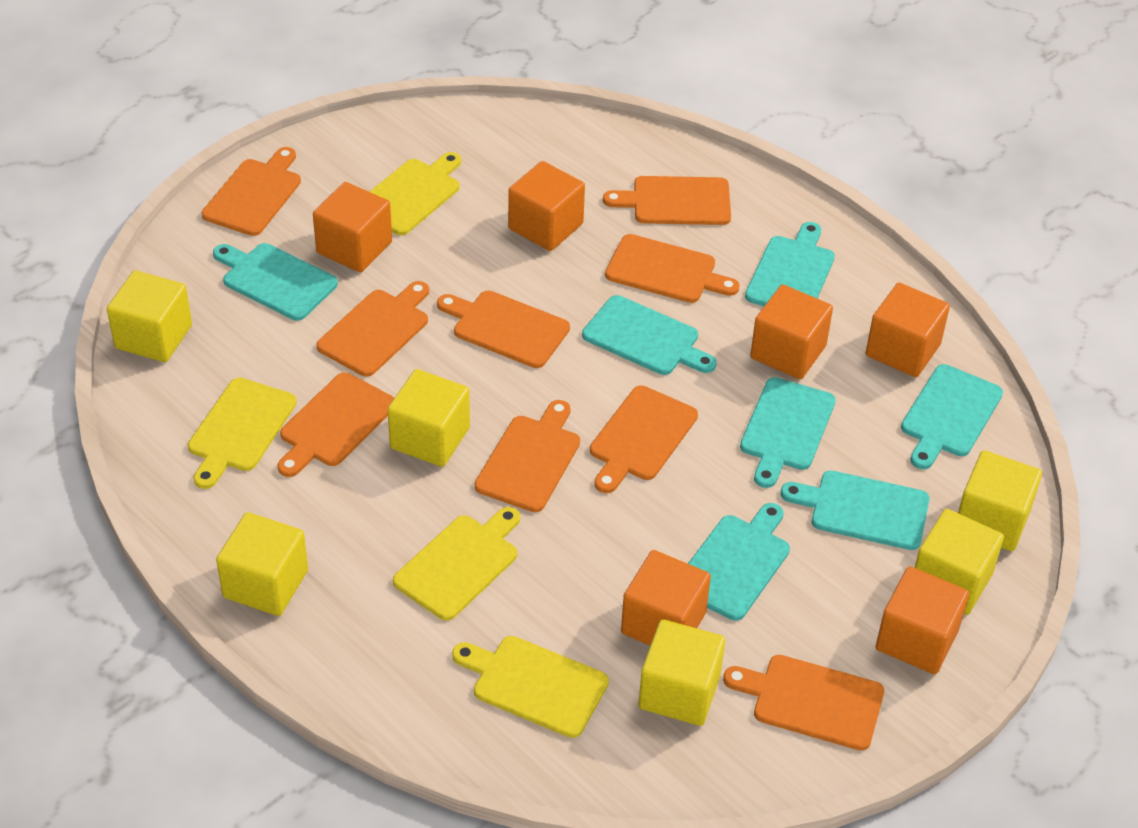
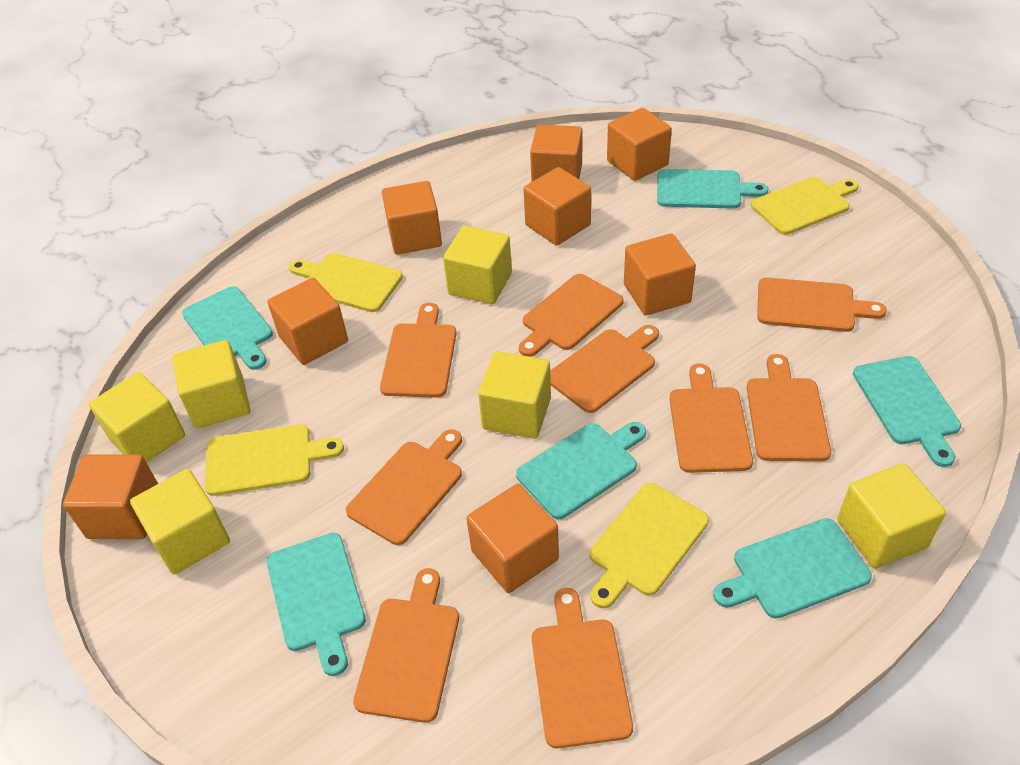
orange cube: 6 -> 8
turquoise cutting board: 7 -> 6

